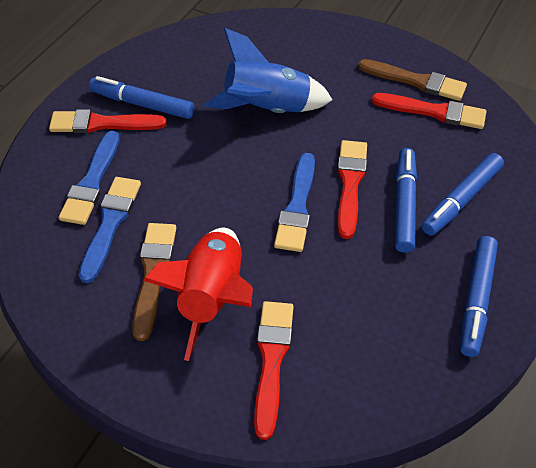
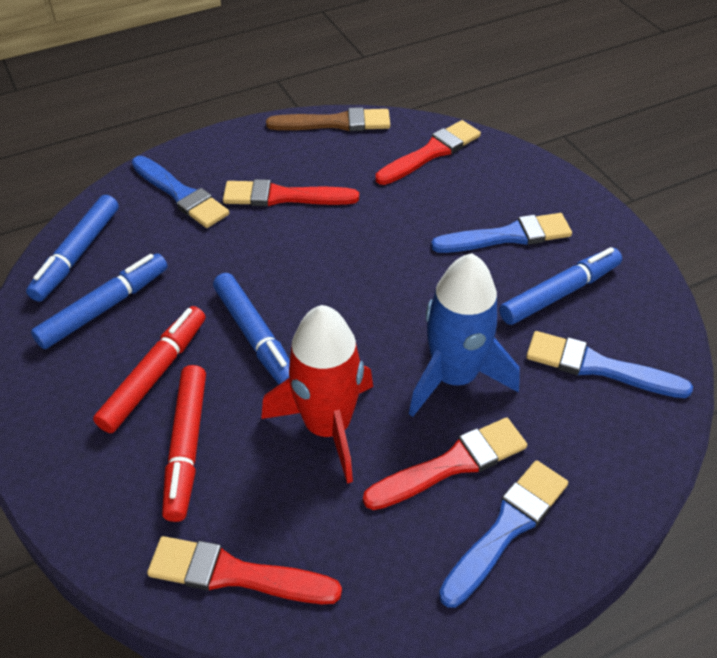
blue brush: 3 -> 4
brown brush: 2 -> 1
red marker: 0 -> 2

